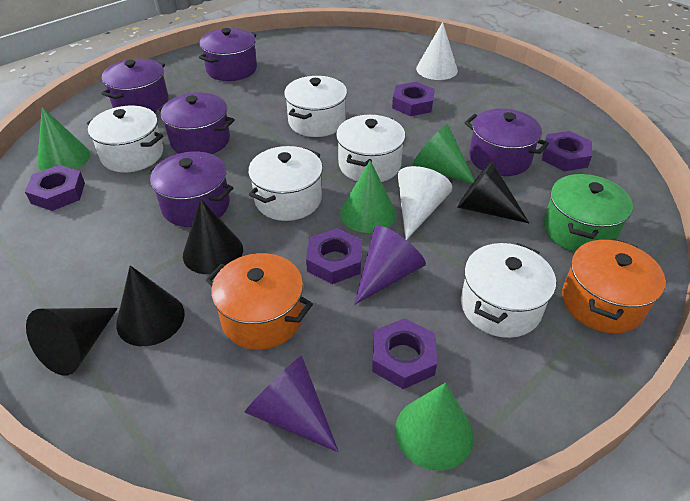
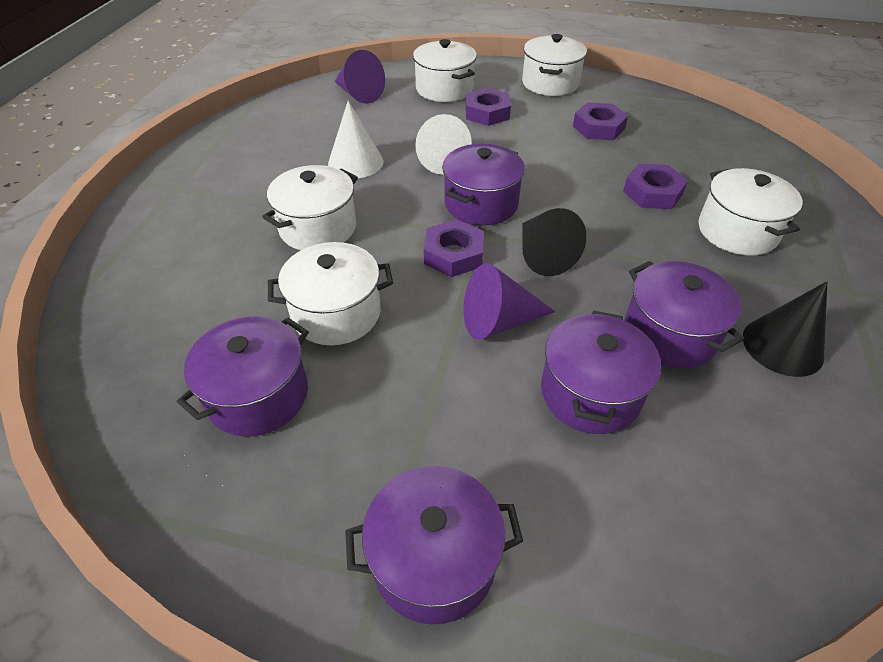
black cone: 4 -> 2
green cone: 4 -> 0
green pot: 1 -> 0
orange pot: 2 -> 0
purple nut: 5 -> 4

